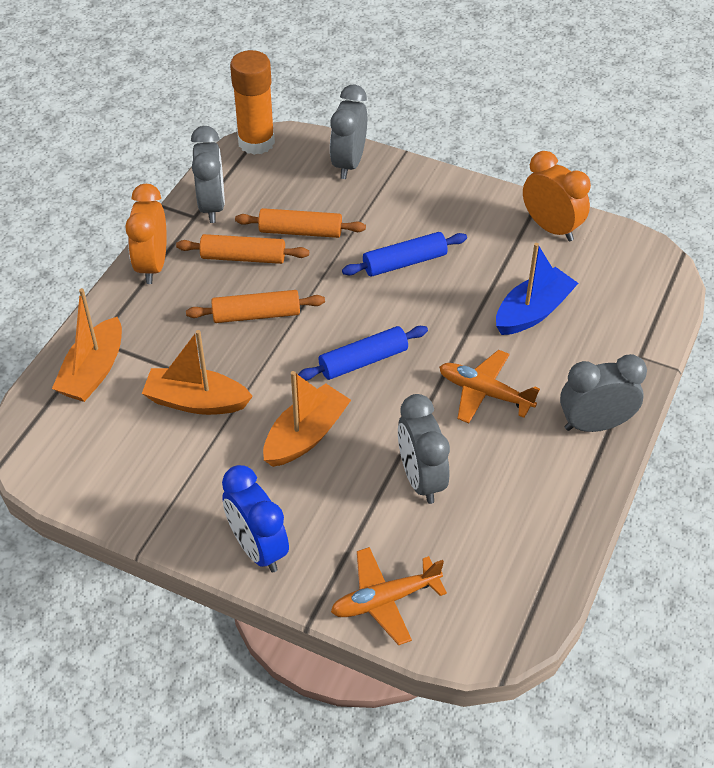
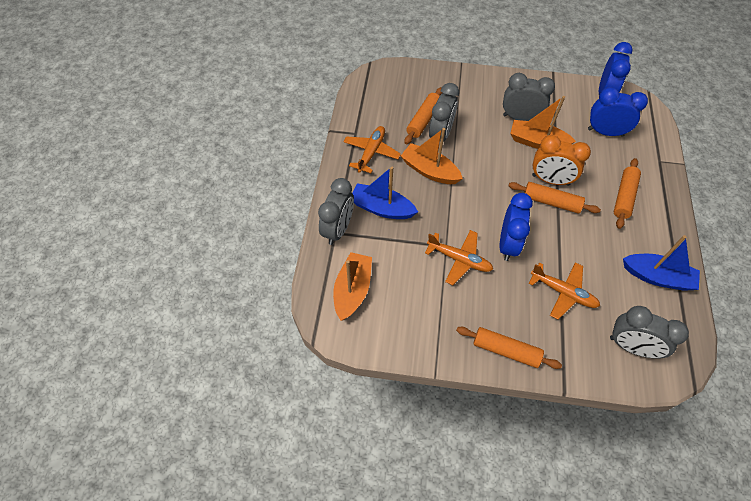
blue boat: 1 -> 2
blue clock: 1 -> 3
blue rolling pin: 2 -> 0
orange clock: 2 -> 1
orange glue stick: 1 -> 0
orange plane: 2 -> 3
orange rolling pin: 3 -> 4

